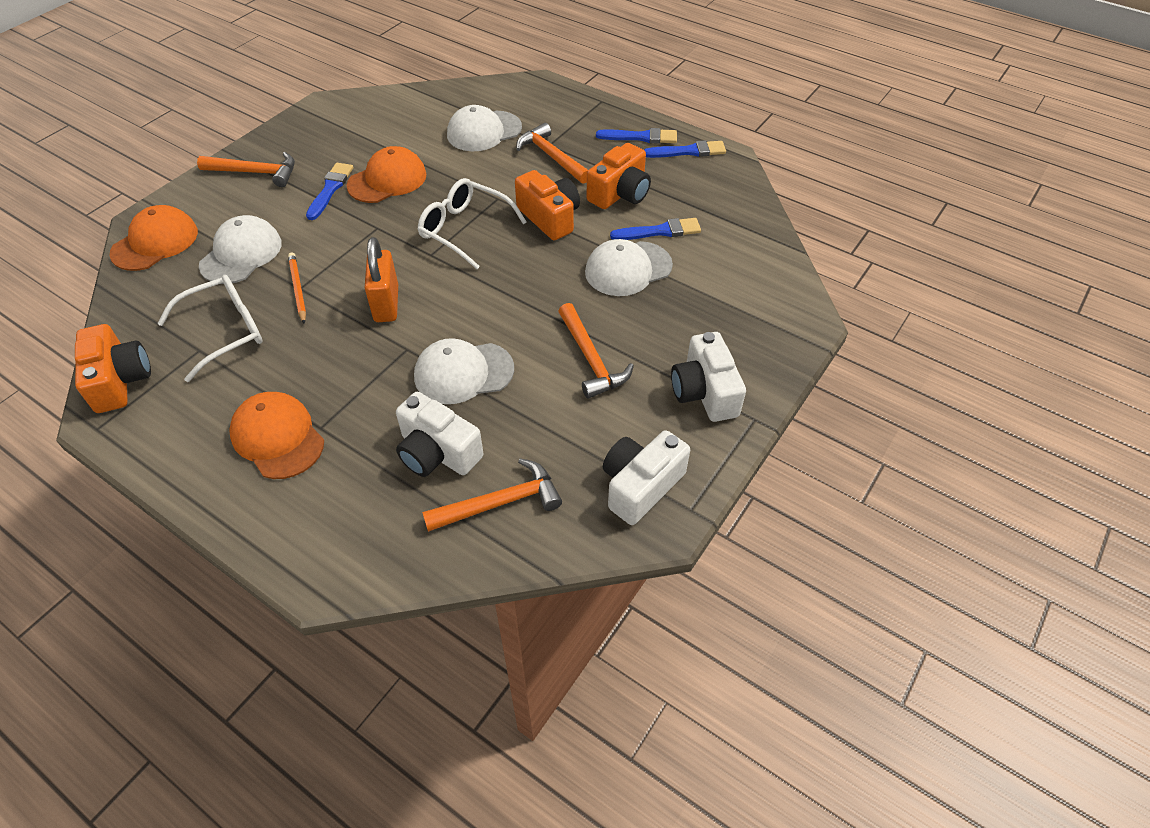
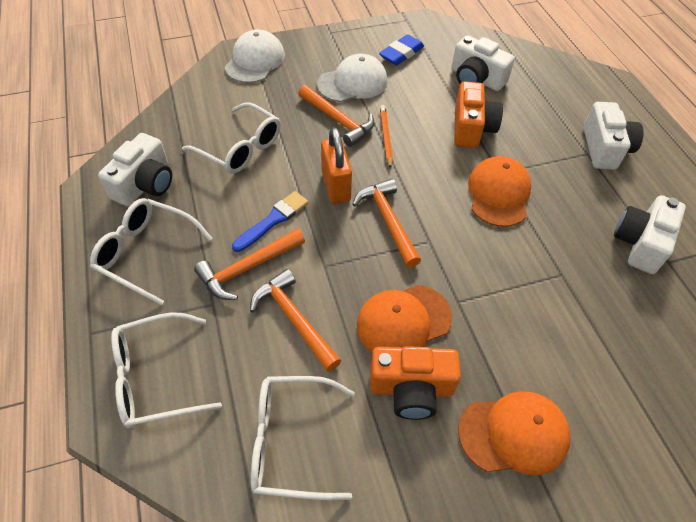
blue brush: 4 -> 1
blue eraser: 0 -> 1
orange camera: 3 -> 2
white camera: 3 -> 4
white cap: 4 -> 2
white glasses: 2 -> 4

